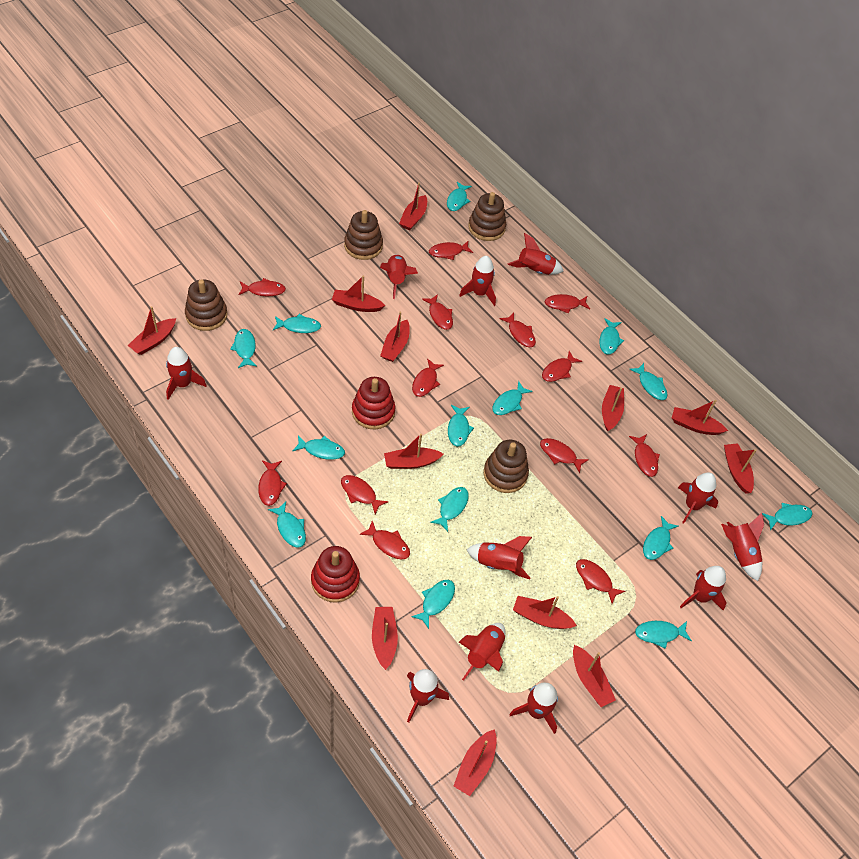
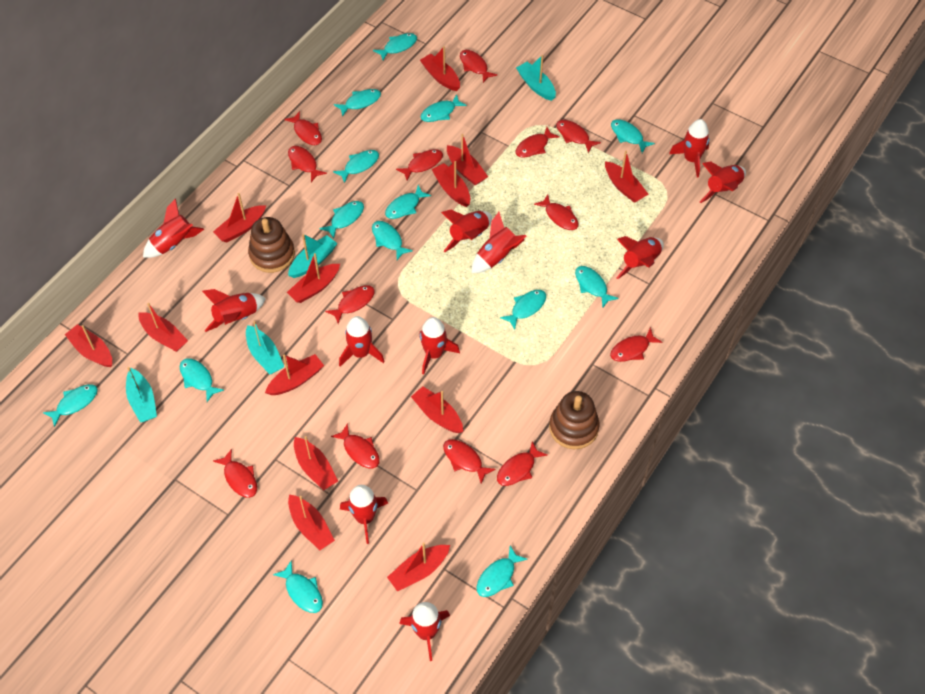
brown stacking toy: 4 -> 2
red boat: 12 -> 13
red stacking toy: 2 -> 0
turquoise boat: 0 -> 4

